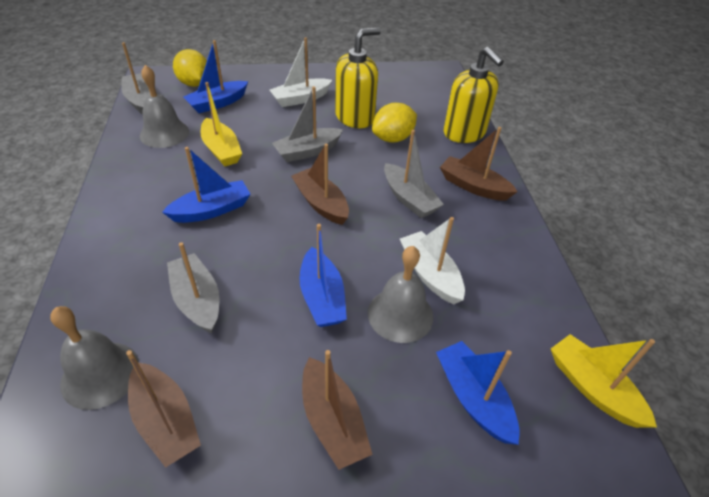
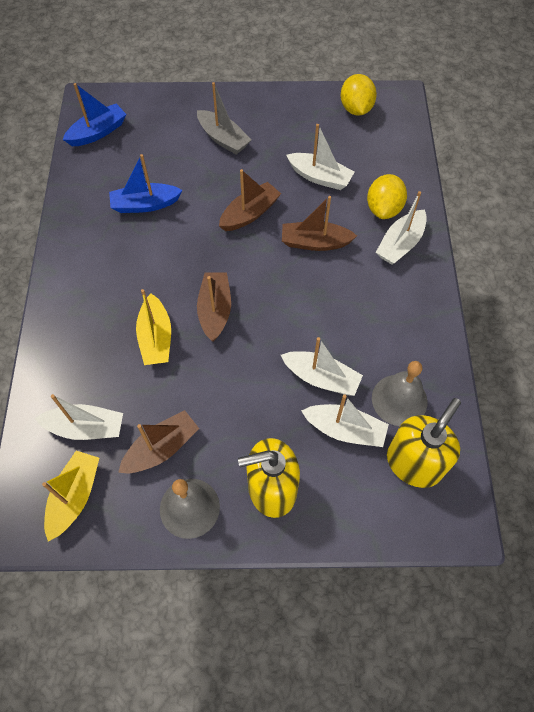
blue boat: 4 -> 2
grey bell: 3 -> 2
grey boat: 4 -> 1
white boat: 2 -> 5

